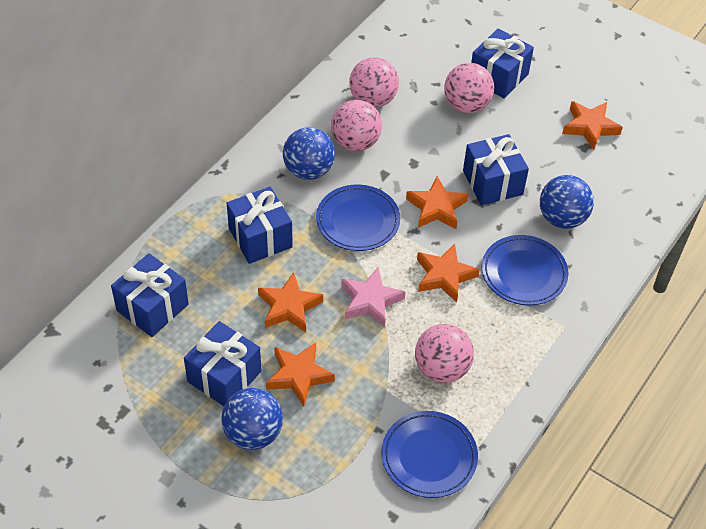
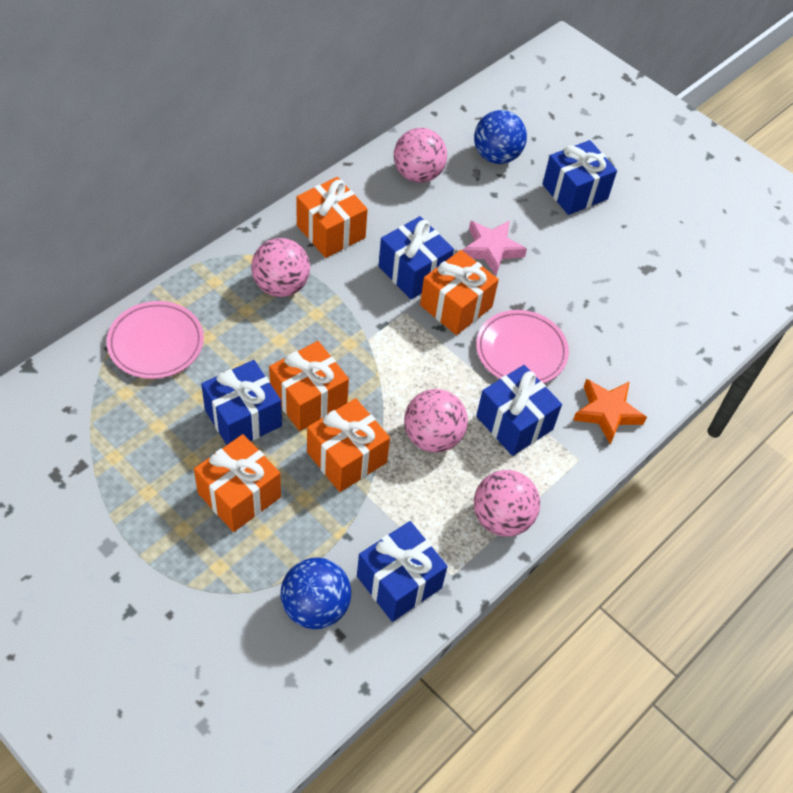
blue ball: 3 -> 2
blue plate: 3 -> 0
orange gift: 0 -> 5
orange star: 5 -> 1
pink plate: 0 -> 2

